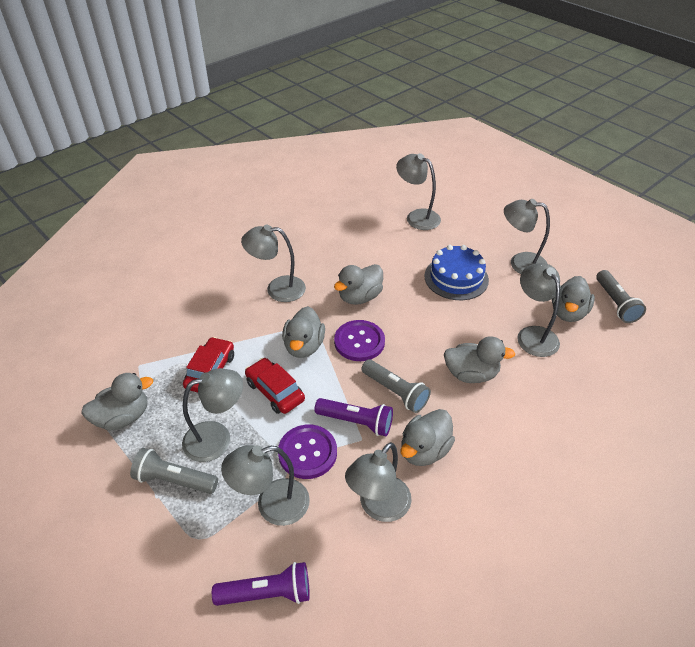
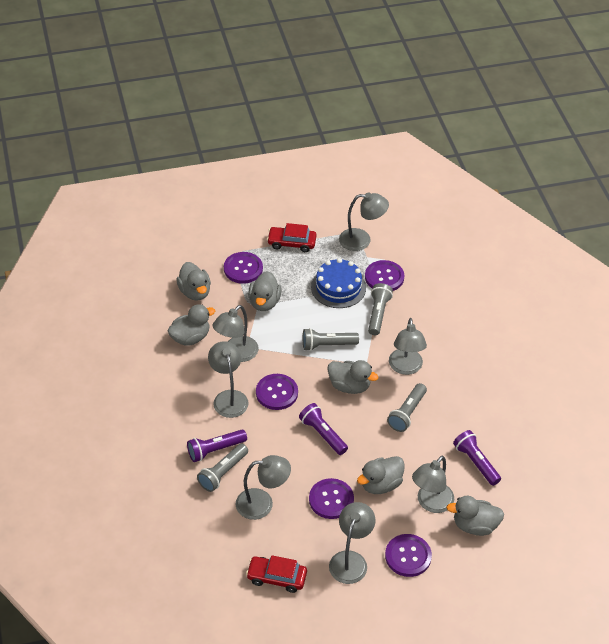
grey flashlight: 3 -> 4
purple button: 2 -> 5
purple flashlight: 2 -> 3

